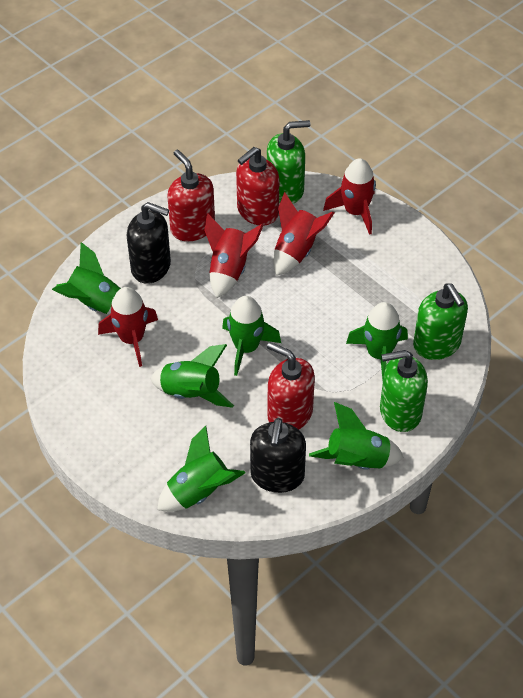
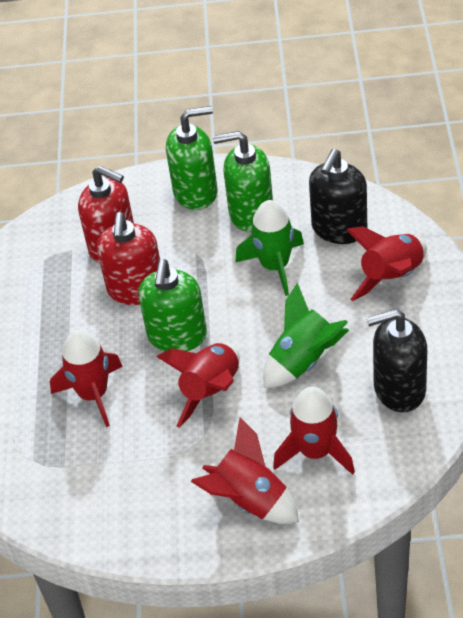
green rocket: 6 -> 2
red rocket: 4 -> 5
red soap dispenser: 3 -> 2

